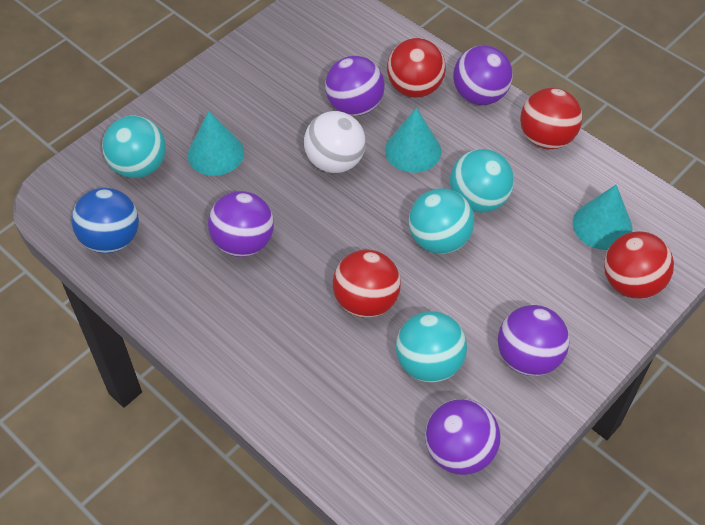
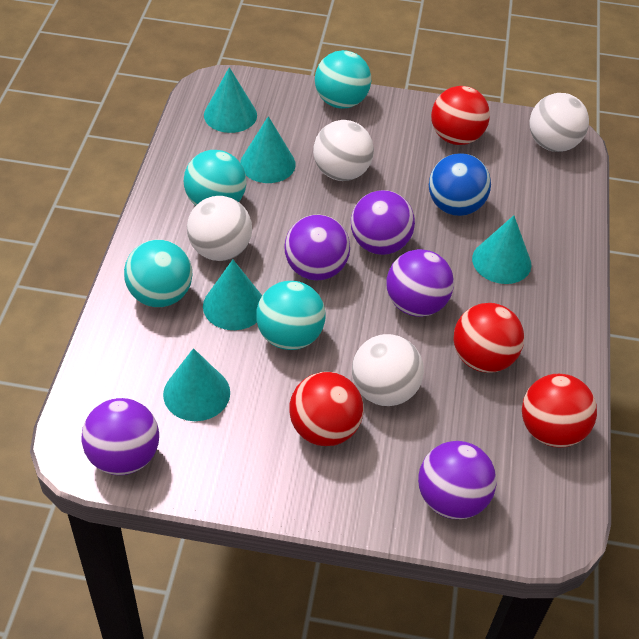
turquoise cone: 3 -> 5
white ball: 1 -> 4

